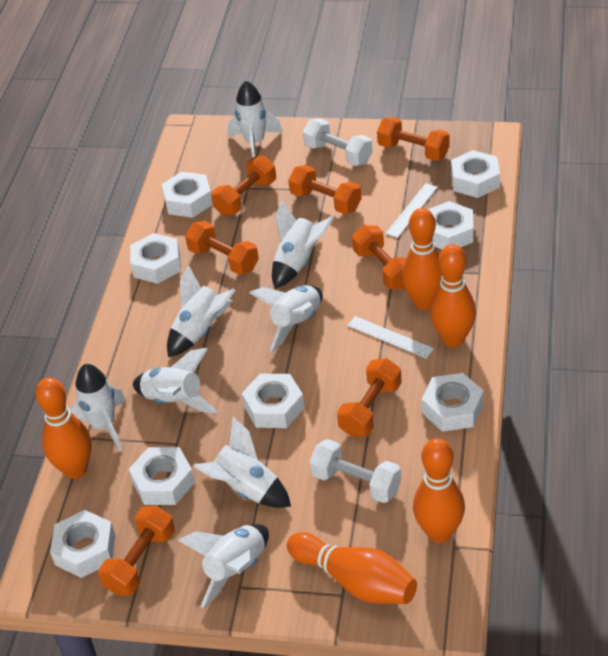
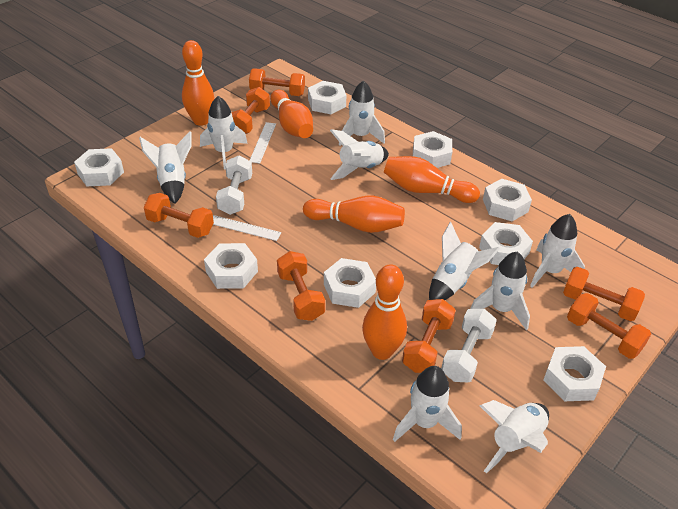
white rocket: 8 -> 9

